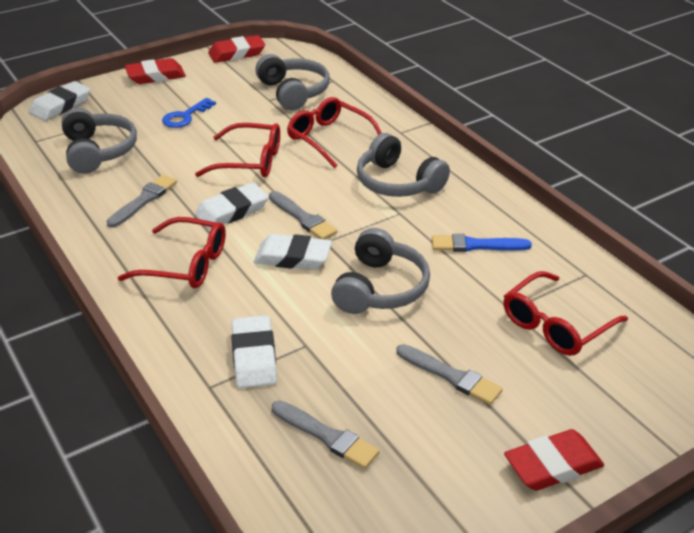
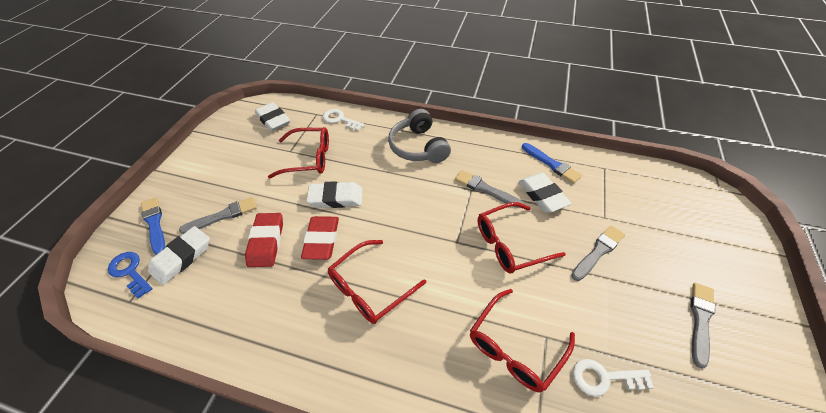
blue brush: 1 -> 2
grey headphones: 4 -> 1
red eraser: 3 -> 2
white key: 0 -> 2

